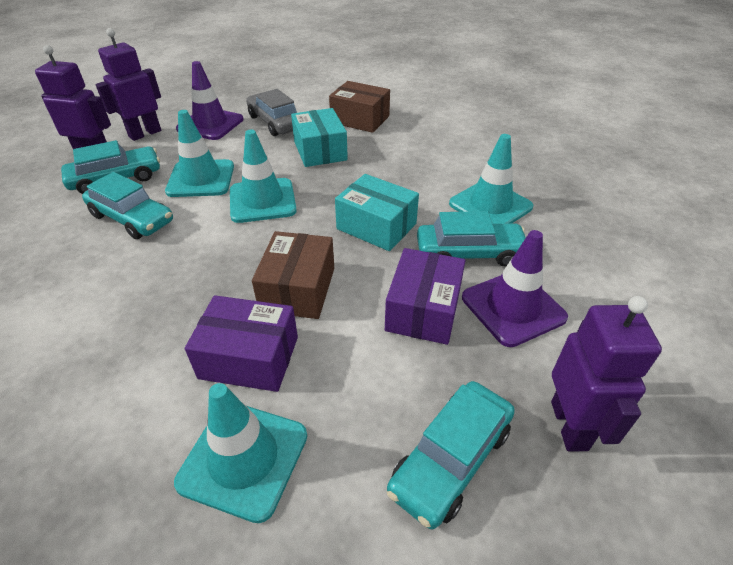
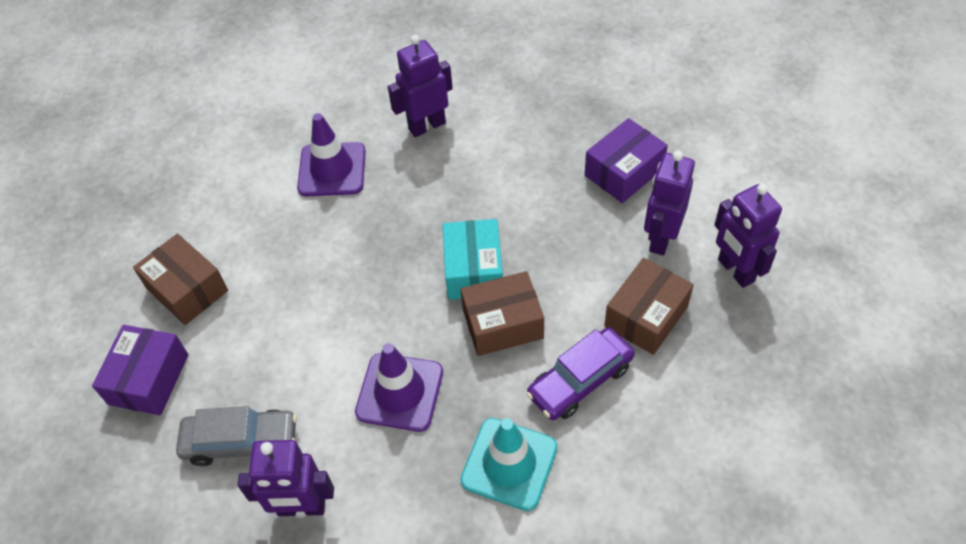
brown box: 2 -> 3
purple car: 0 -> 1
purple robot: 3 -> 4
turquoise box: 2 -> 1
turquoise car: 4 -> 0
turquoise traffic cone: 4 -> 1

